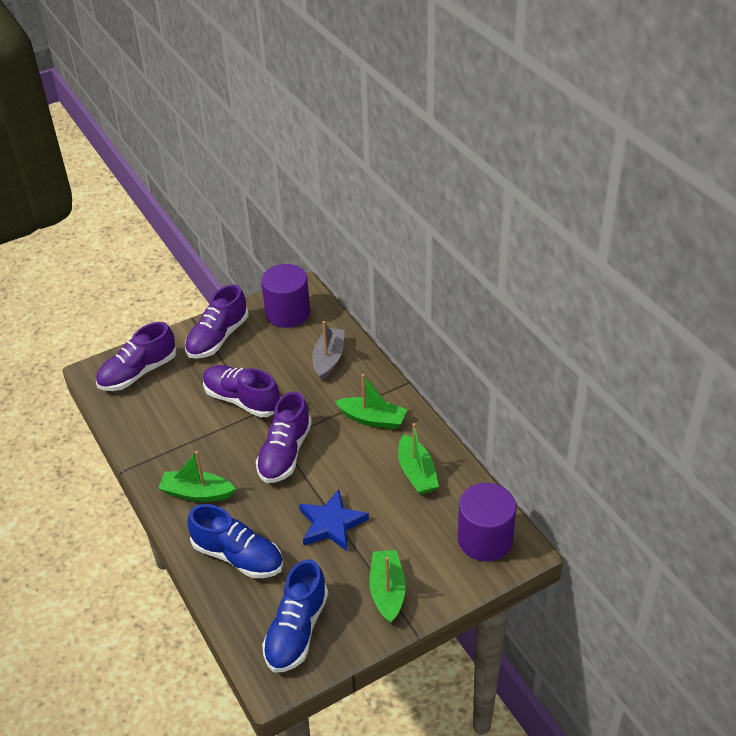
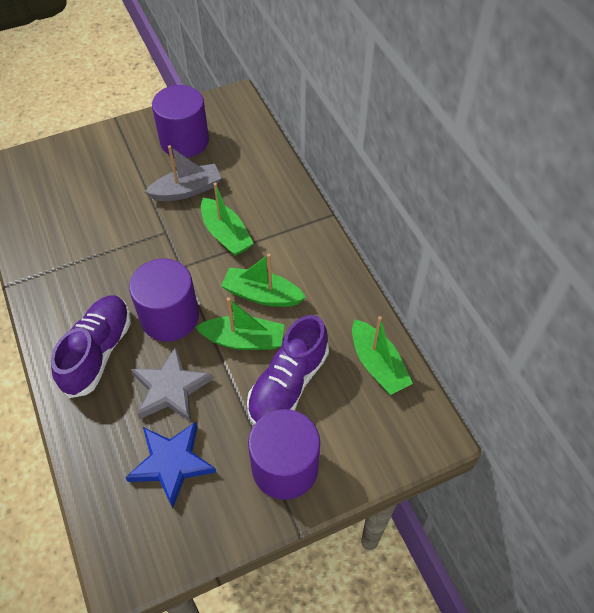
blue shoe: 2 -> 0
grey star: 0 -> 1
purple cylinder: 2 -> 3
purple shoe: 4 -> 2

